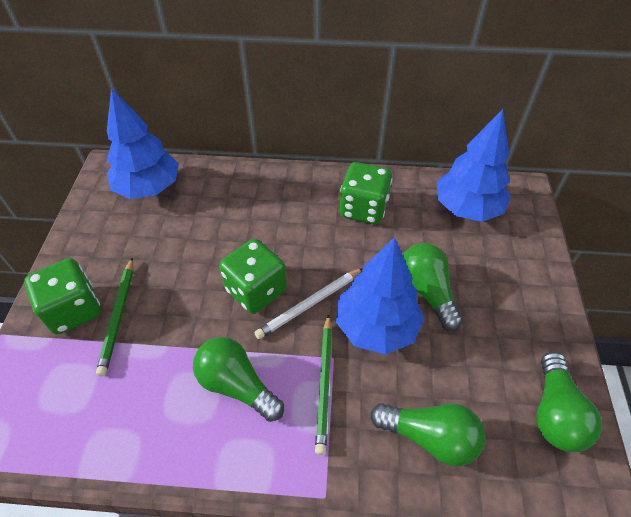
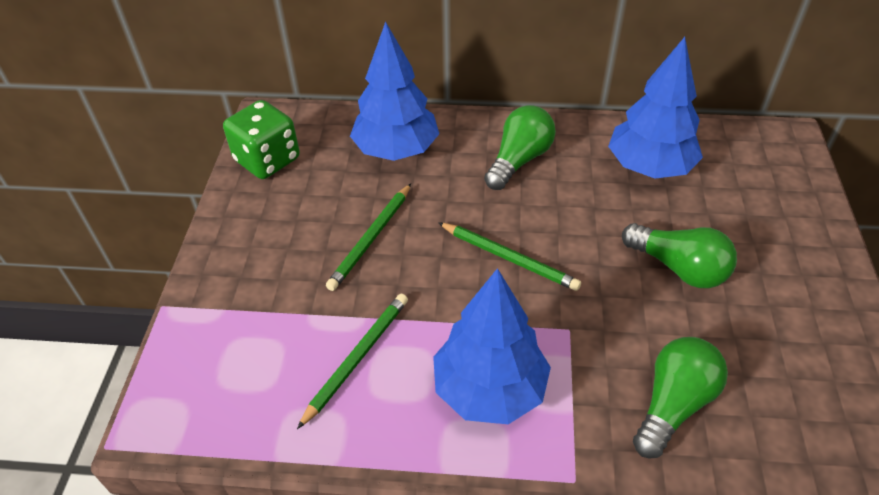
green dice: 3 -> 1
green light bulb: 4 -> 3
green pencil: 2 -> 3
white pencil: 1 -> 0

